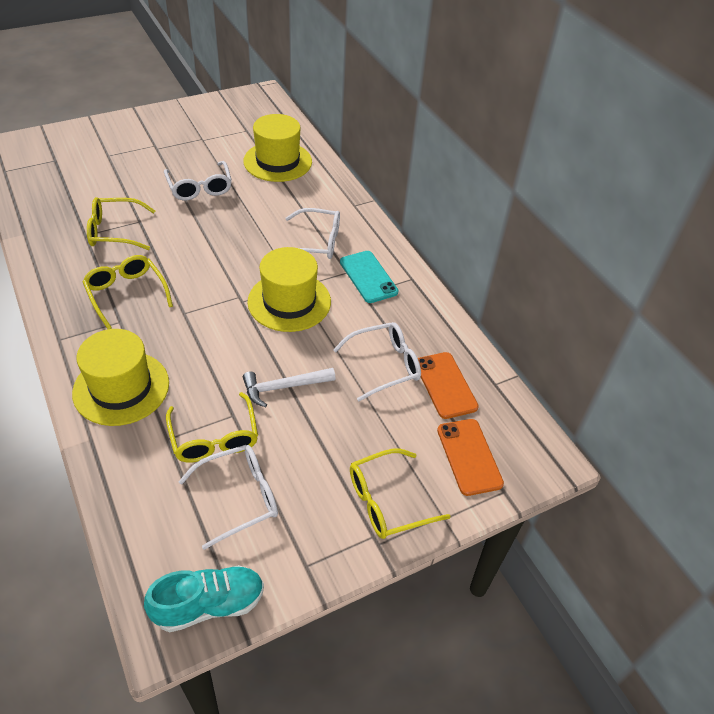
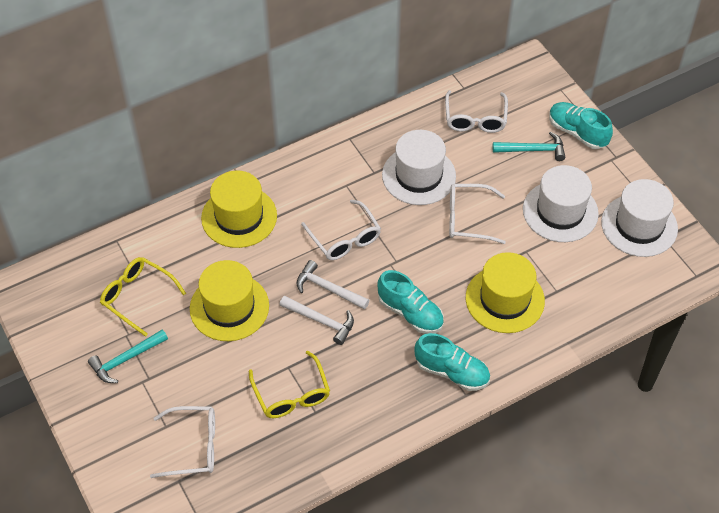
orange phone: 2 -> 0
turquoise hammer: 0 -> 2
turquoise phone: 1 -> 0
turquoise shoe: 1 -> 3
white hammer: 1 -> 2
white hat: 0 -> 3
yellow glasses: 4 -> 2

